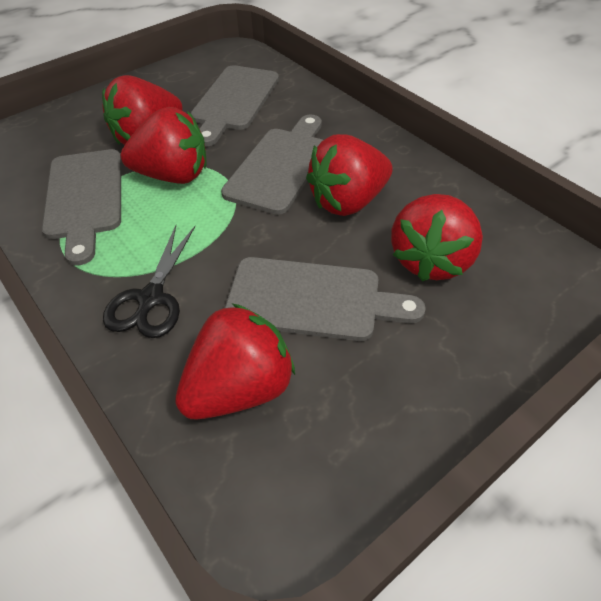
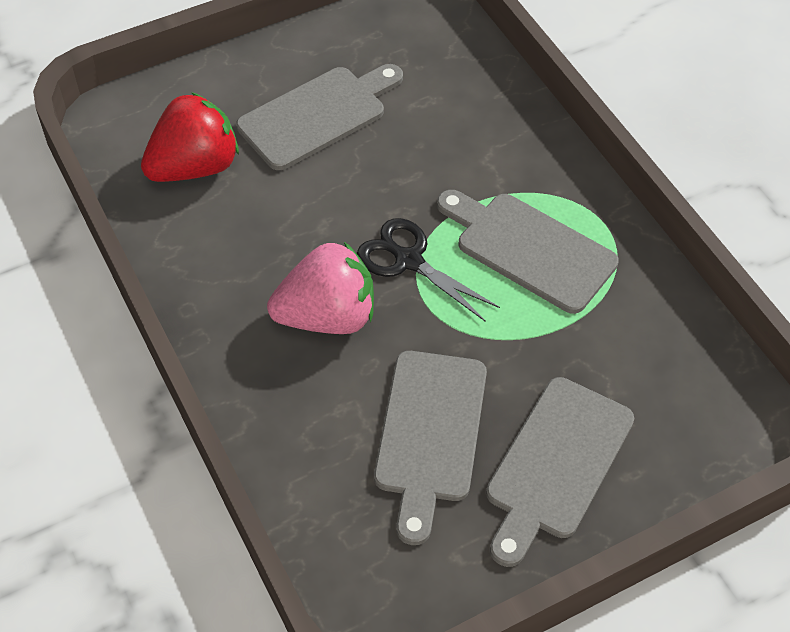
pink strawberry: 0 -> 1
red strawberry: 5 -> 1

